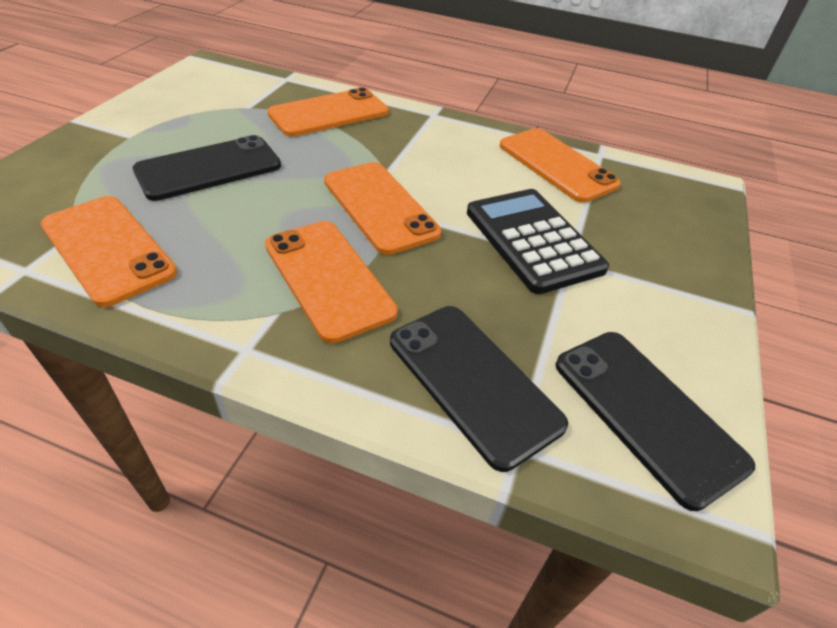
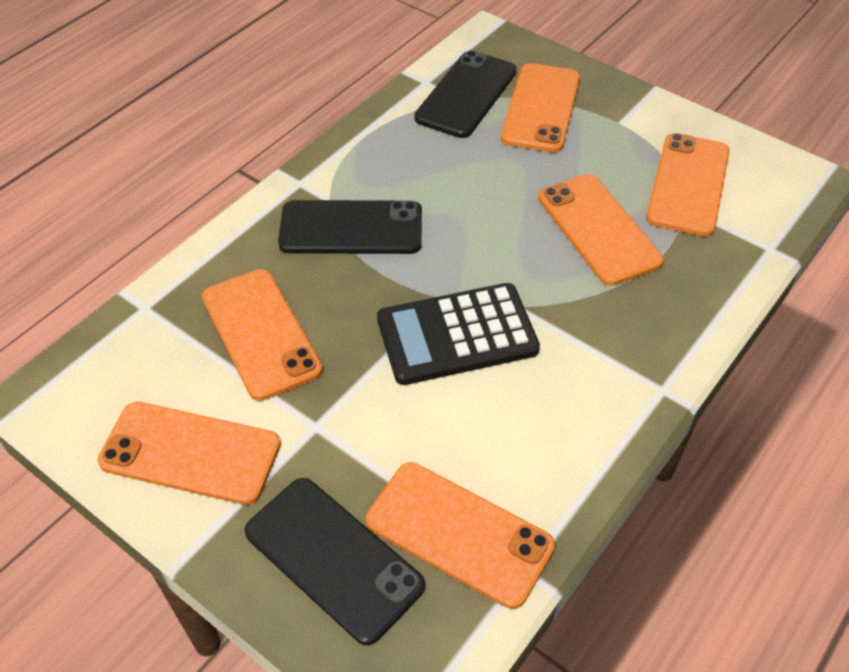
orange phone: 5 -> 6

